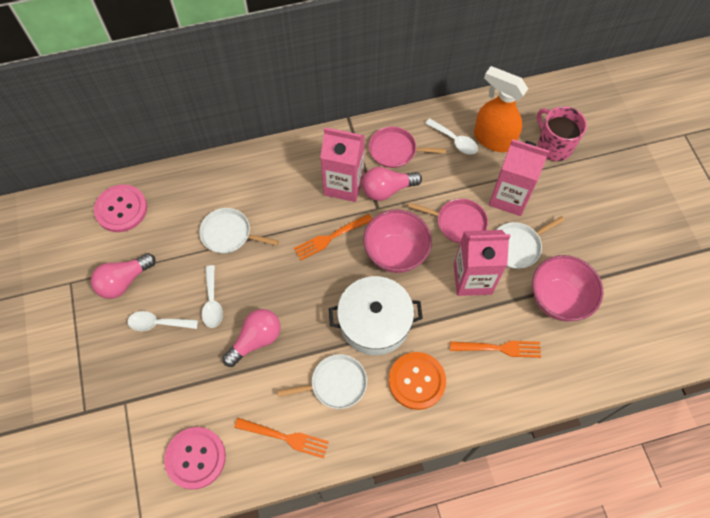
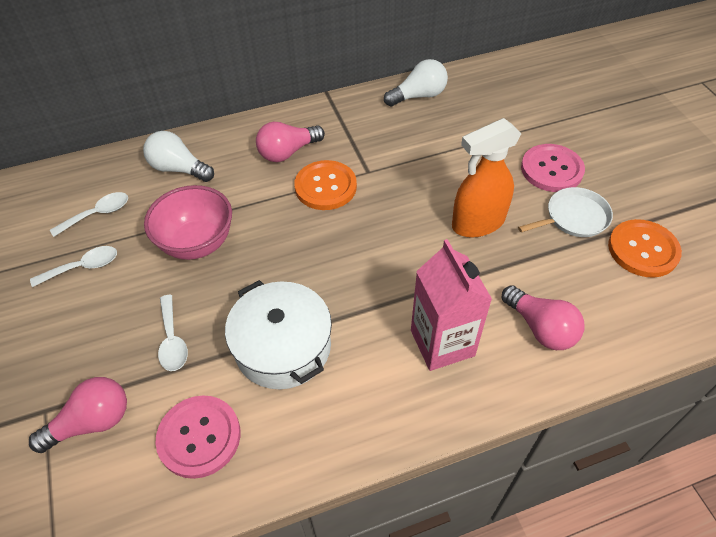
orange button: 1 -> 2
orange fork: 3 -> 0
pink bowl: 2 -> 1
pink carton: 3 -> 1
pink mug: 1 -> 0
pink pan: 2 -> 0
white light bulb: 0 -> 2
white pan: 3 -> 1

